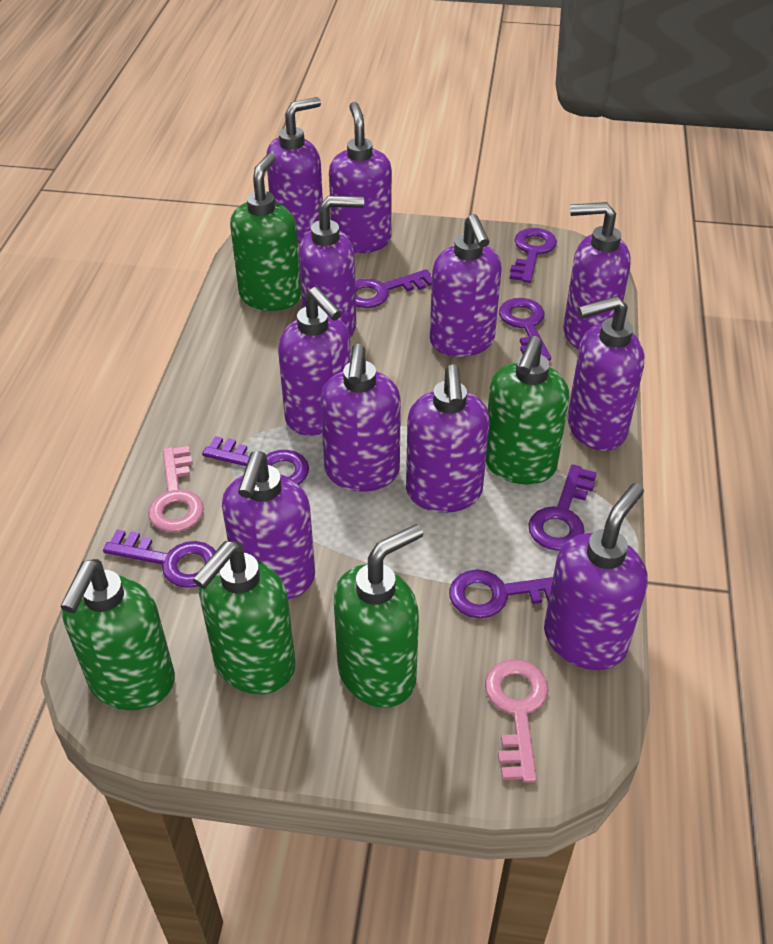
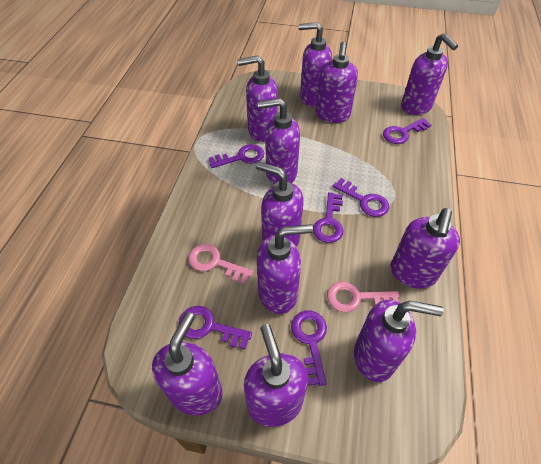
green soap dispenser: 5 -> 0
purple key: 7 -> 6

